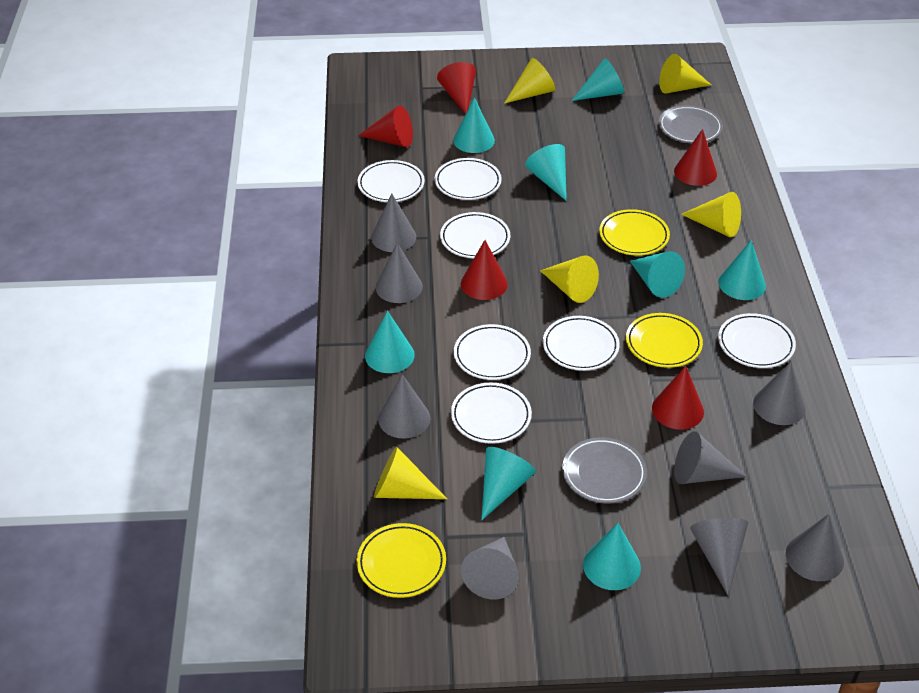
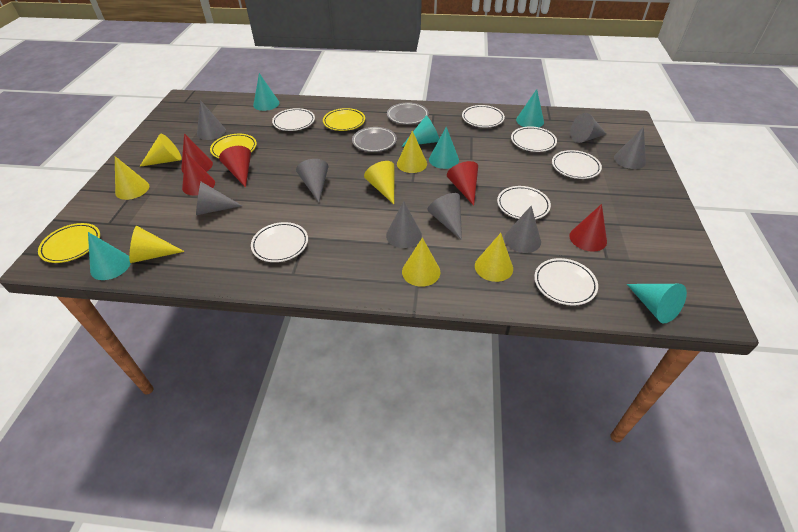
turquoise cone: 8 -> 6
yellow cone: 5 -> 7

